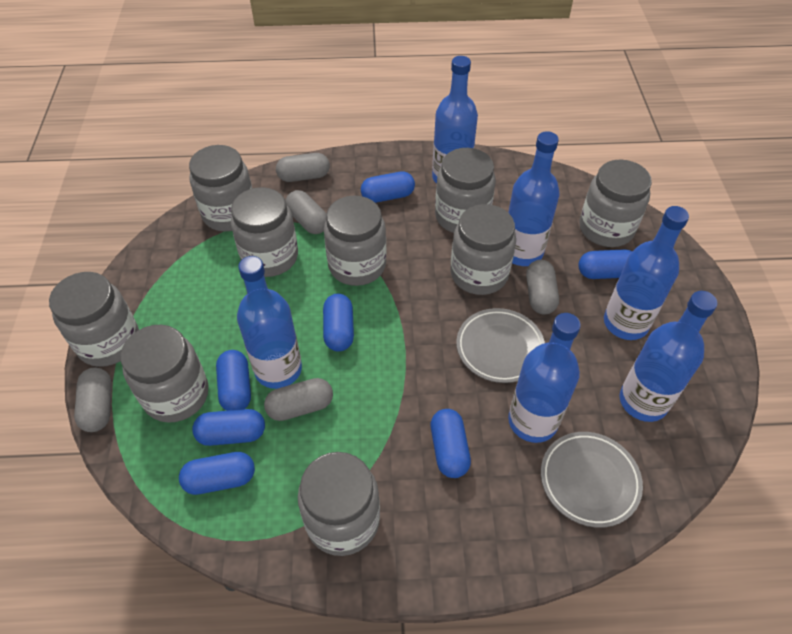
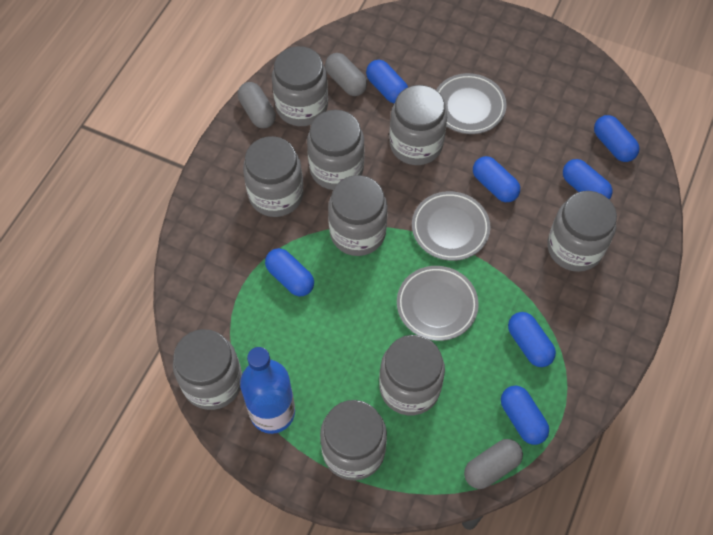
blue bottle: 6 -> 1
grey capsule: 5 -> 3
grey plate: 2 -> 3

